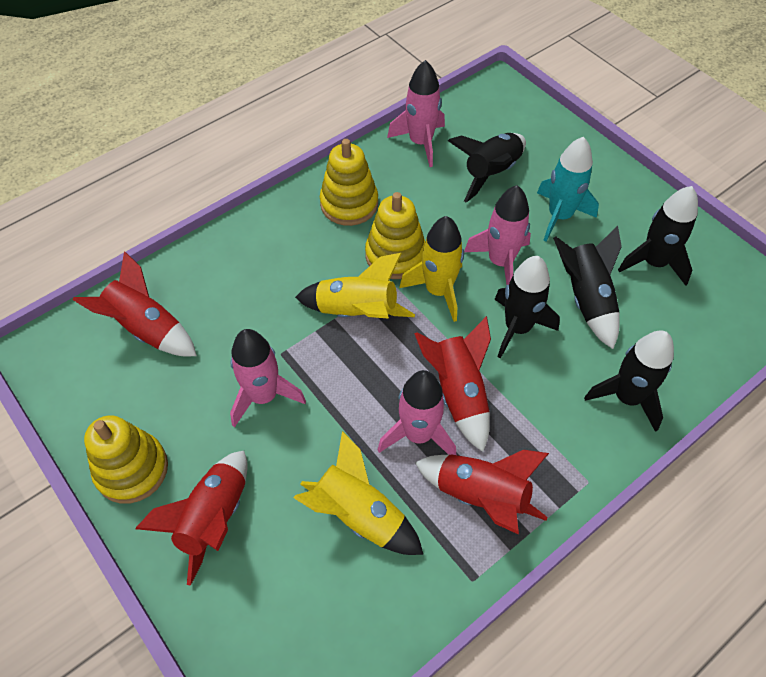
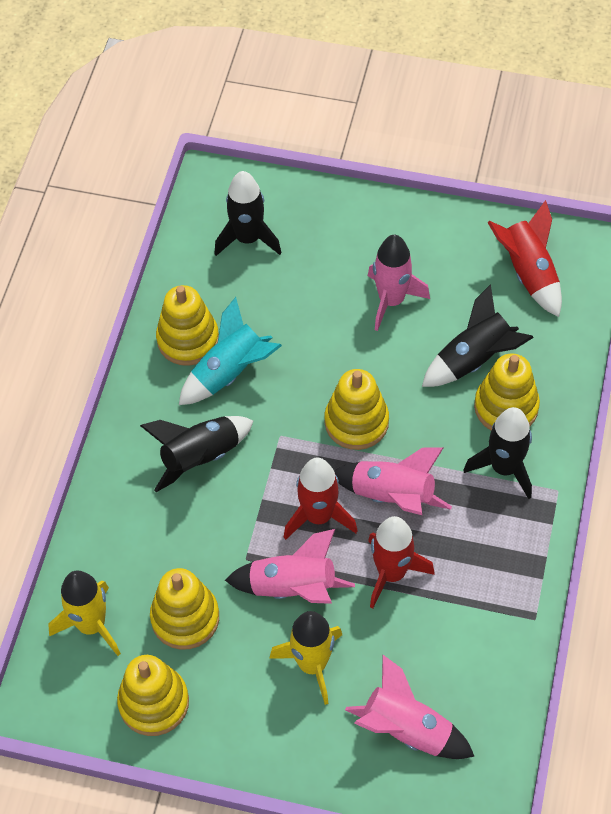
black rocket: 5 -> 4
red rocket: 4 -> 3
yellow rocket: 3 -> 2
yellow stacking toy: 3 -> 5

